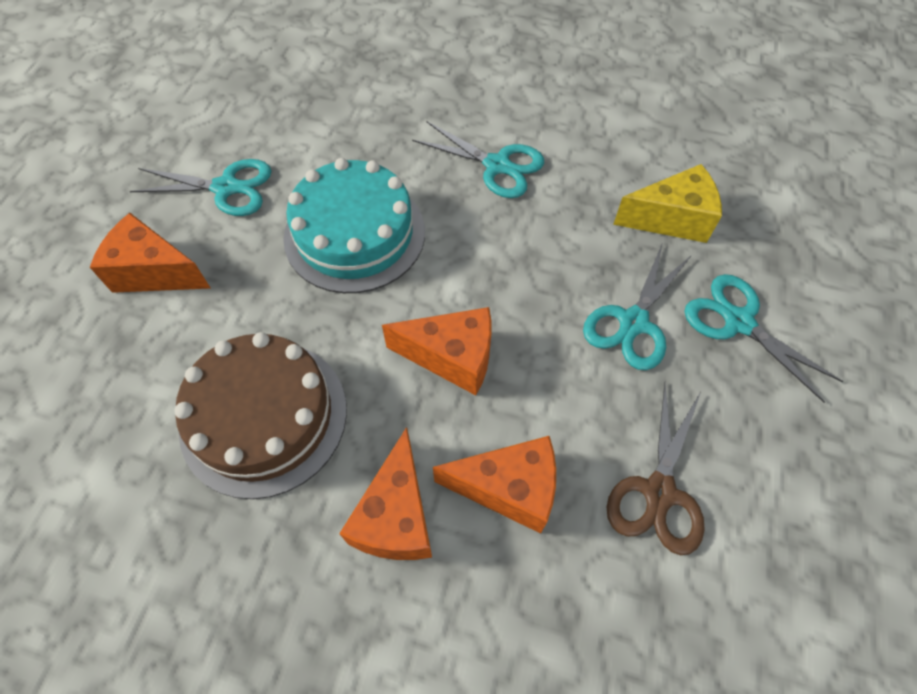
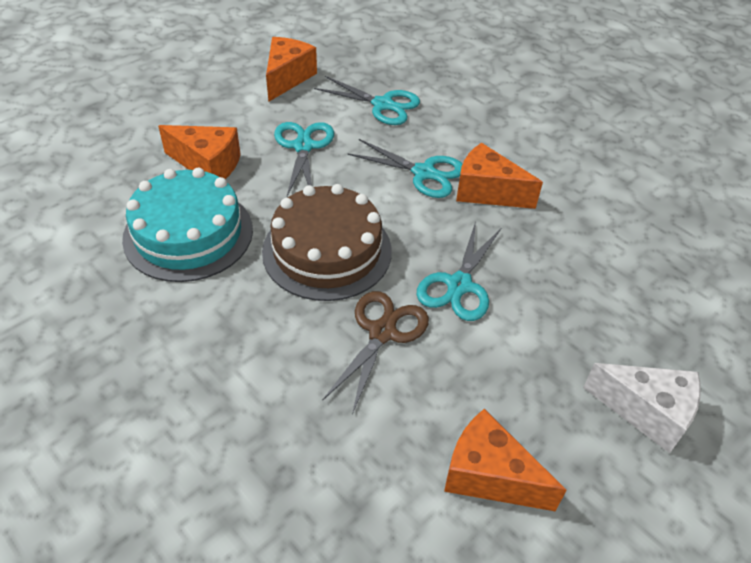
white cheese: 0 -> 1
yellow cheese: 1 -> 0

